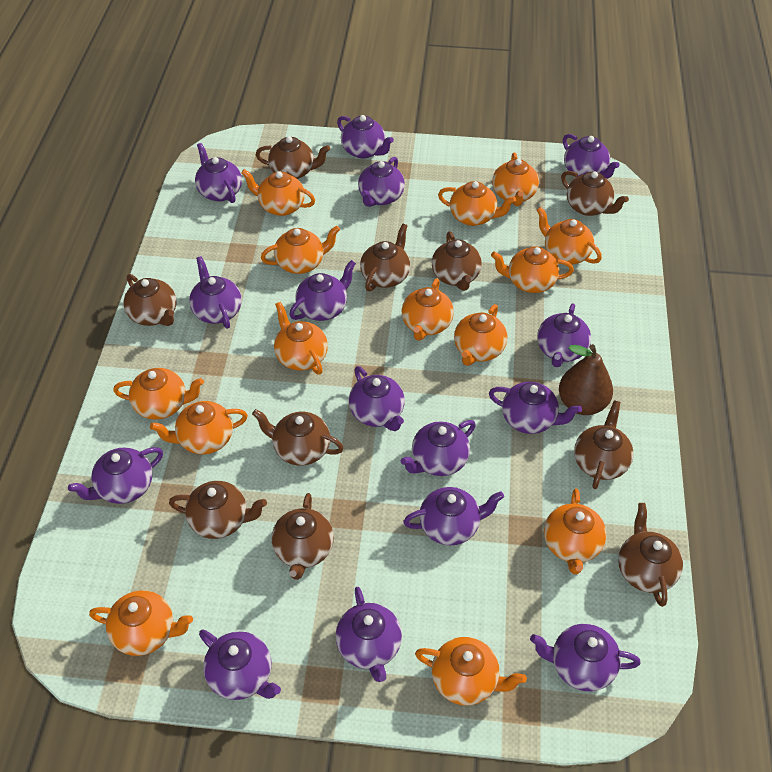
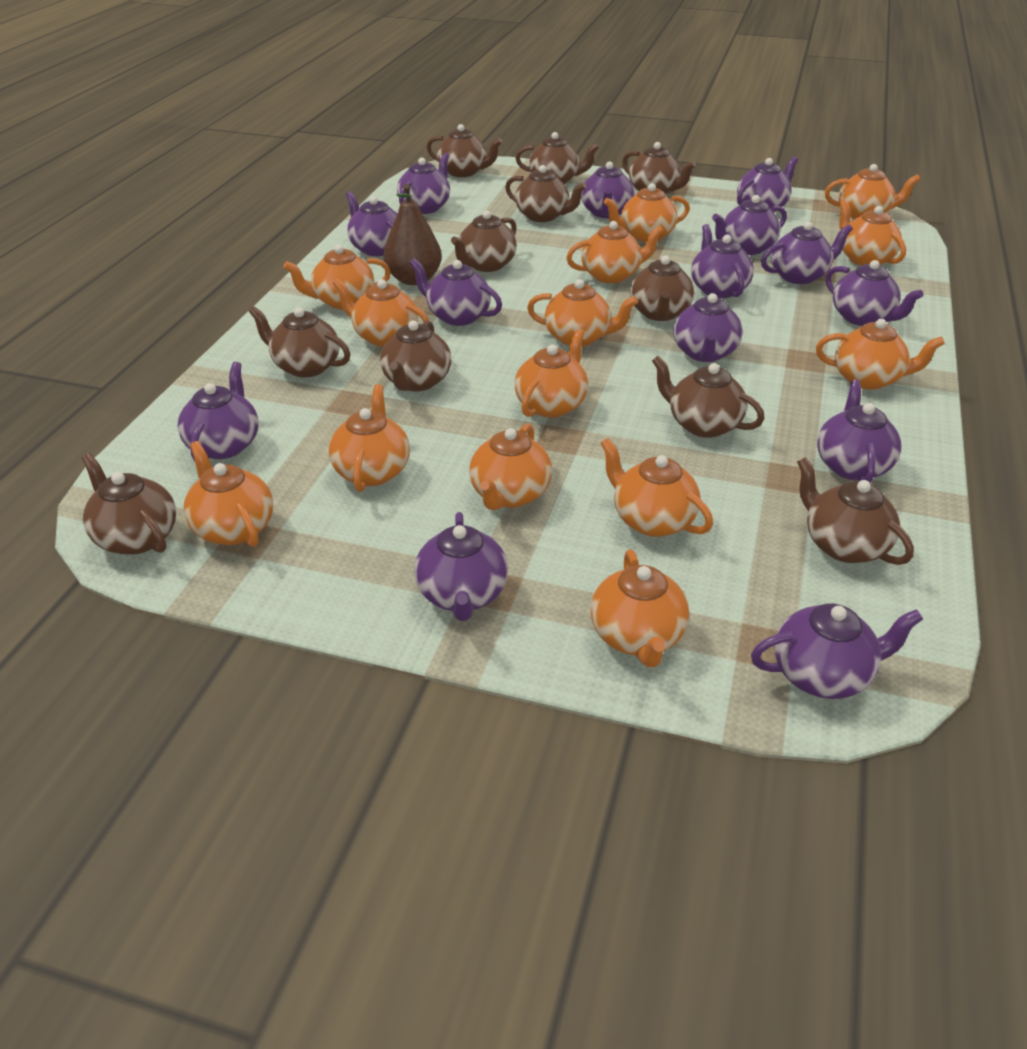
brown teapot: 10 -> 11
purple teapot: 15 -> 14

